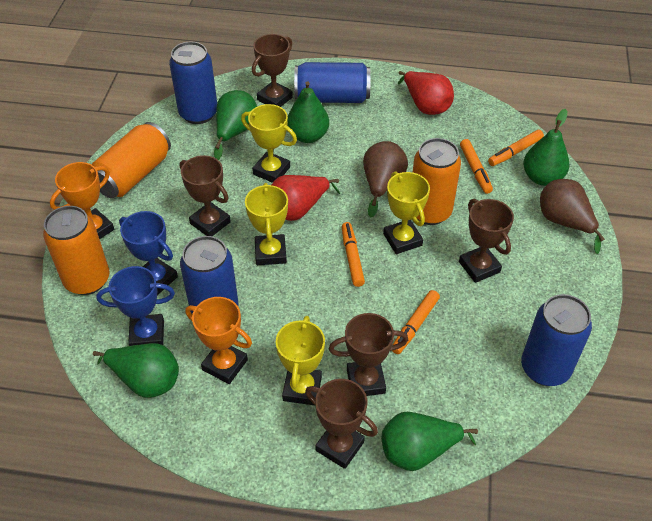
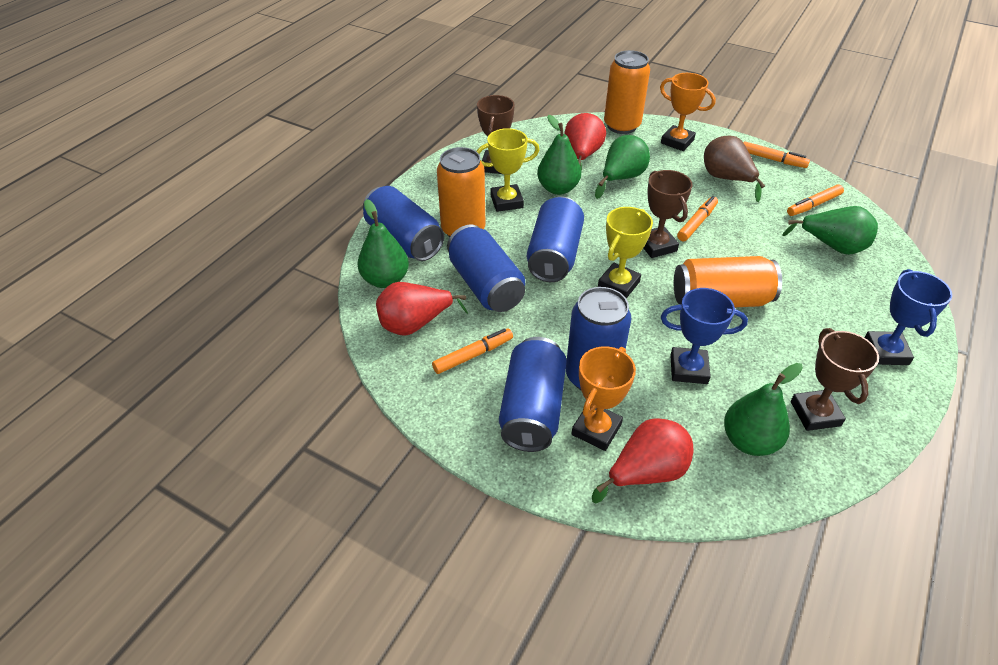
blue can: 4 -> 5
brown pear: 2 -> 1
brown trophy: 5 -> 3
red pear: 2 -> 3
yellow trophy: 4 -> 2

